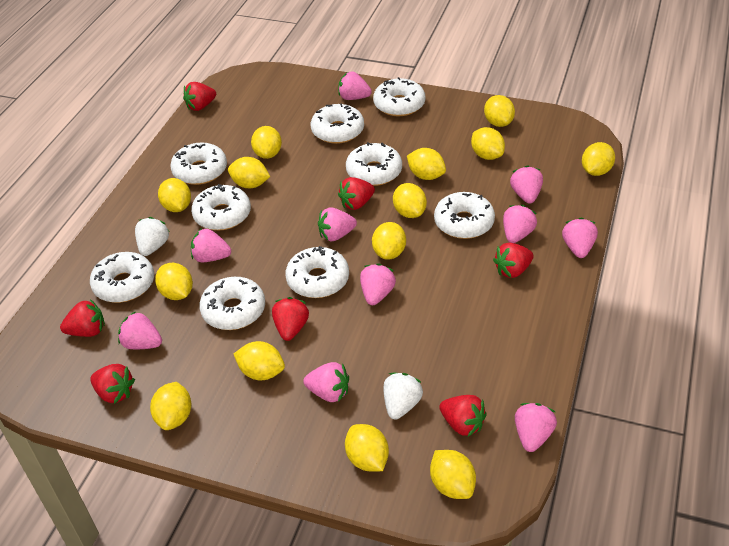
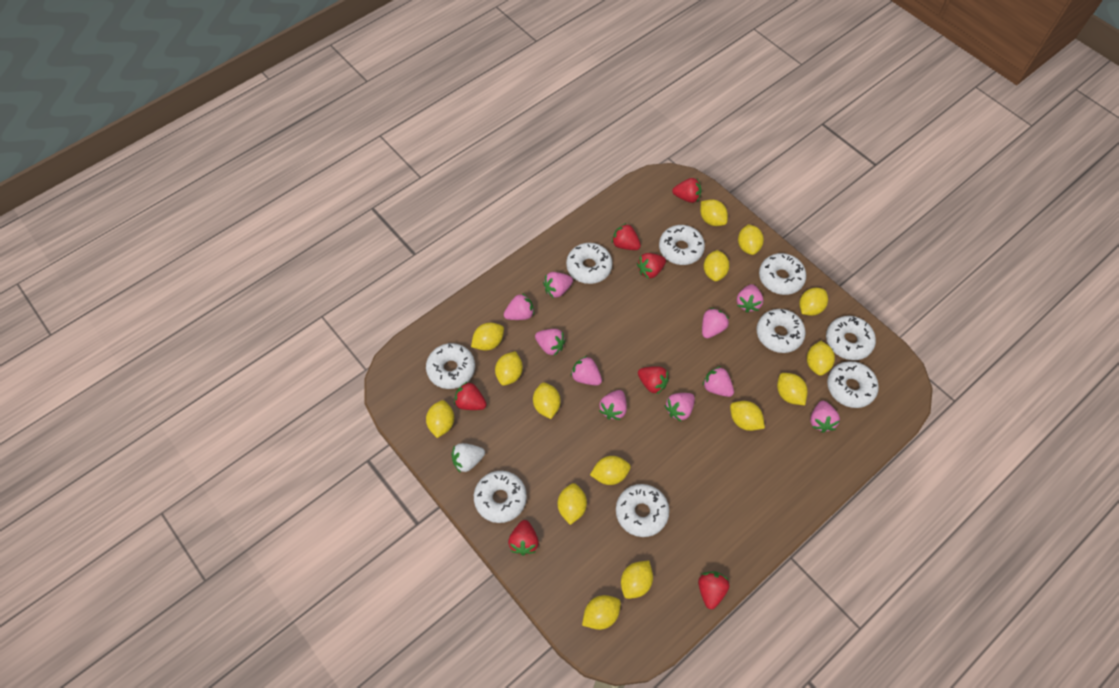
white strawberry: 2 -> 1
yellow lemon: 14 -> 15

